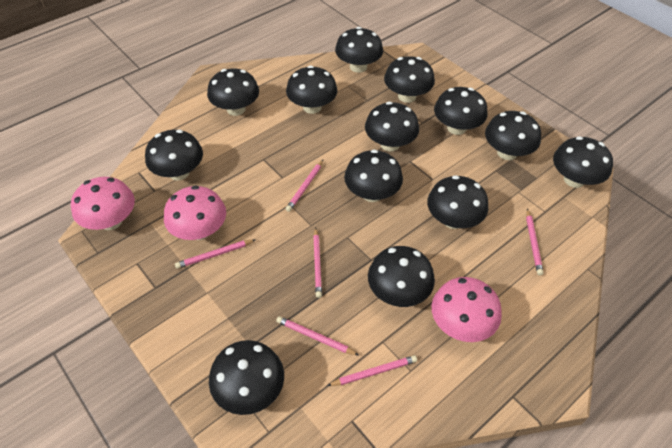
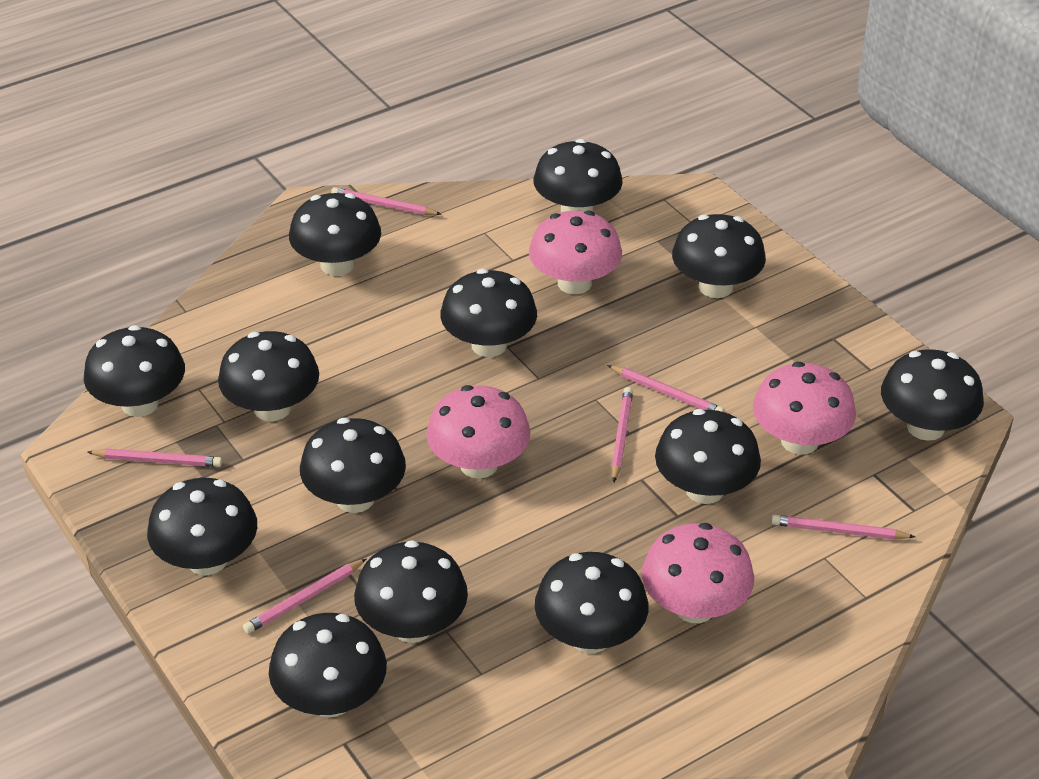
pink mushroom: 3 -> 4

